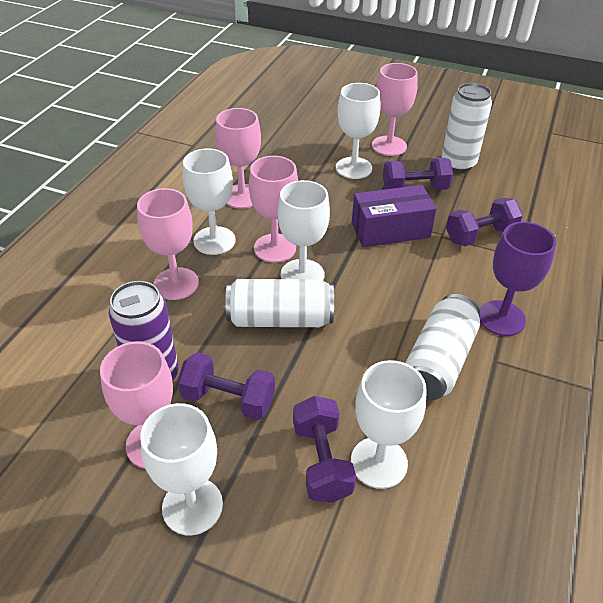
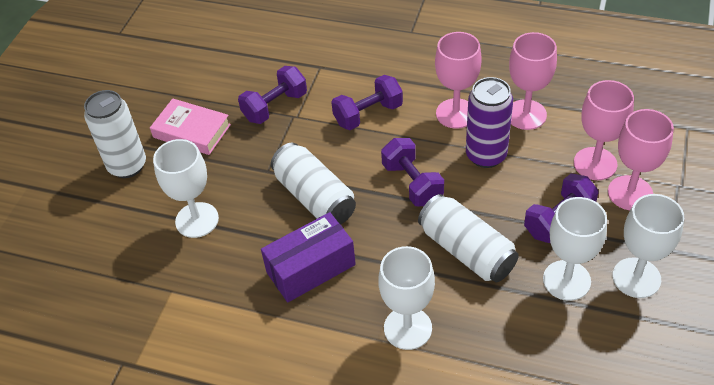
pink book: 0 -> 1
pink goblet: 5 -> 4
purple goblet: 1 -> 0
white goblet: 5 -> 4

